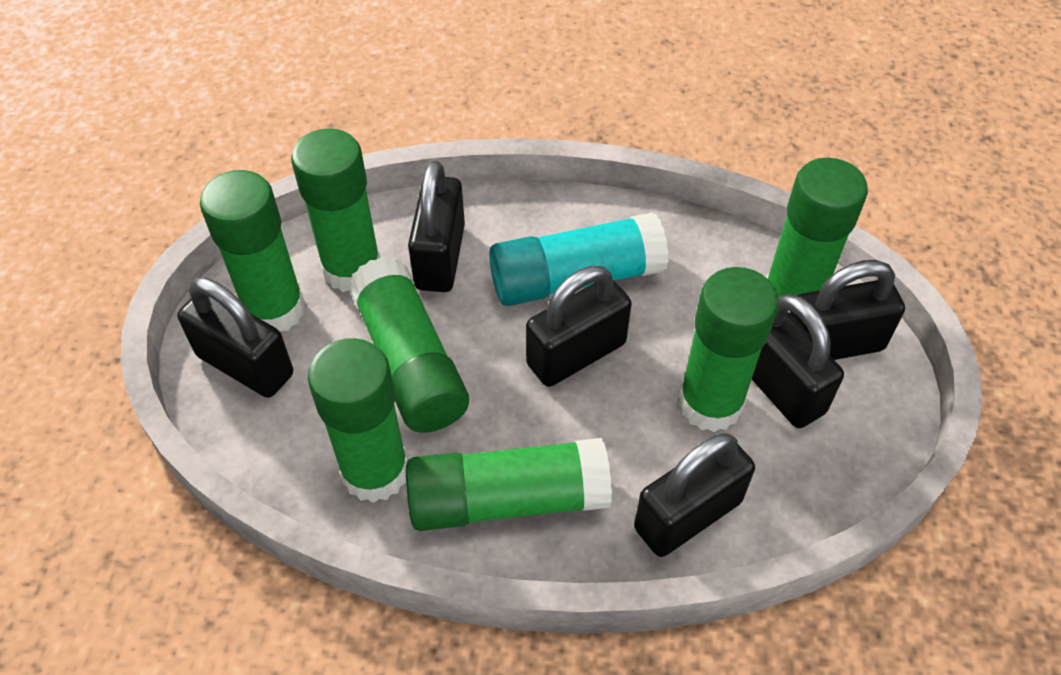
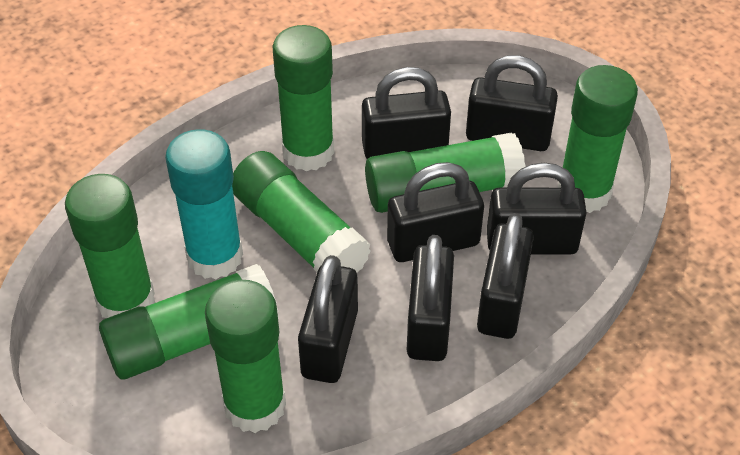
black padlock: 6 -> 7

